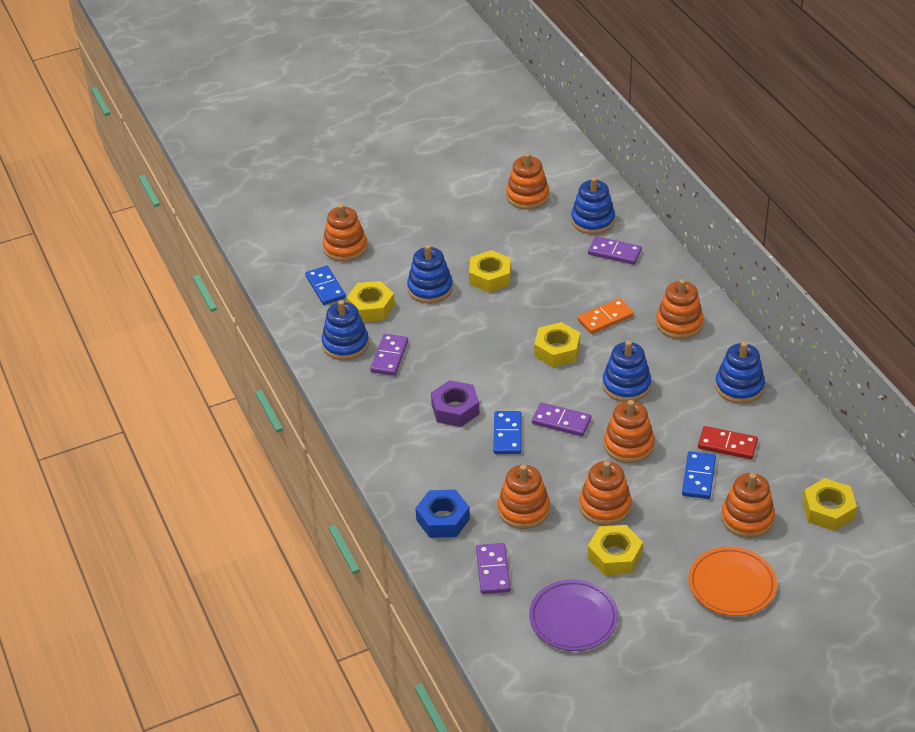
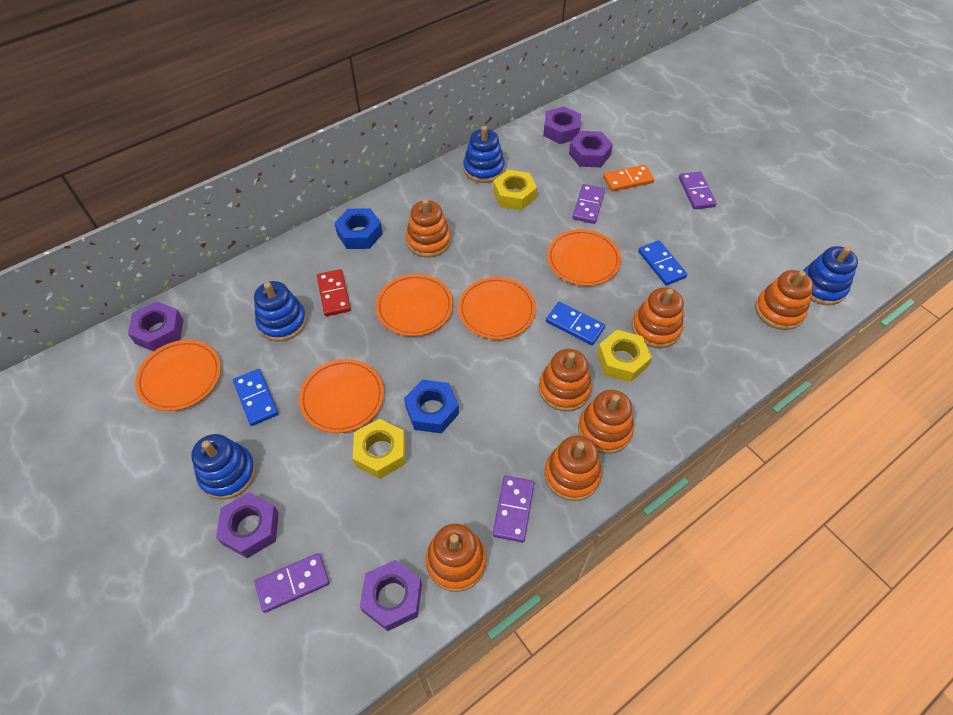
blue nut: 1 -> 2
blue stacking toy: 5 -> 4
orange plate: 1 -> 5
purple nut: 1 -> 5
purple plate: 1 -> 0
yellow nut: 5 -> 3

